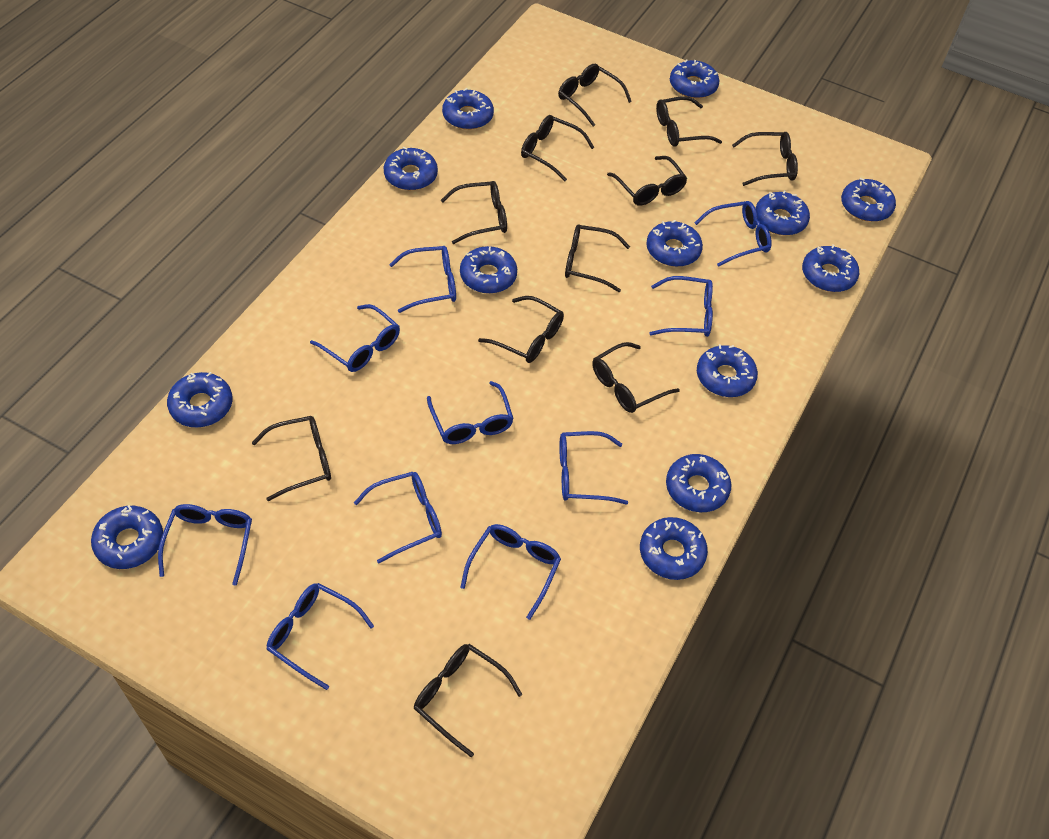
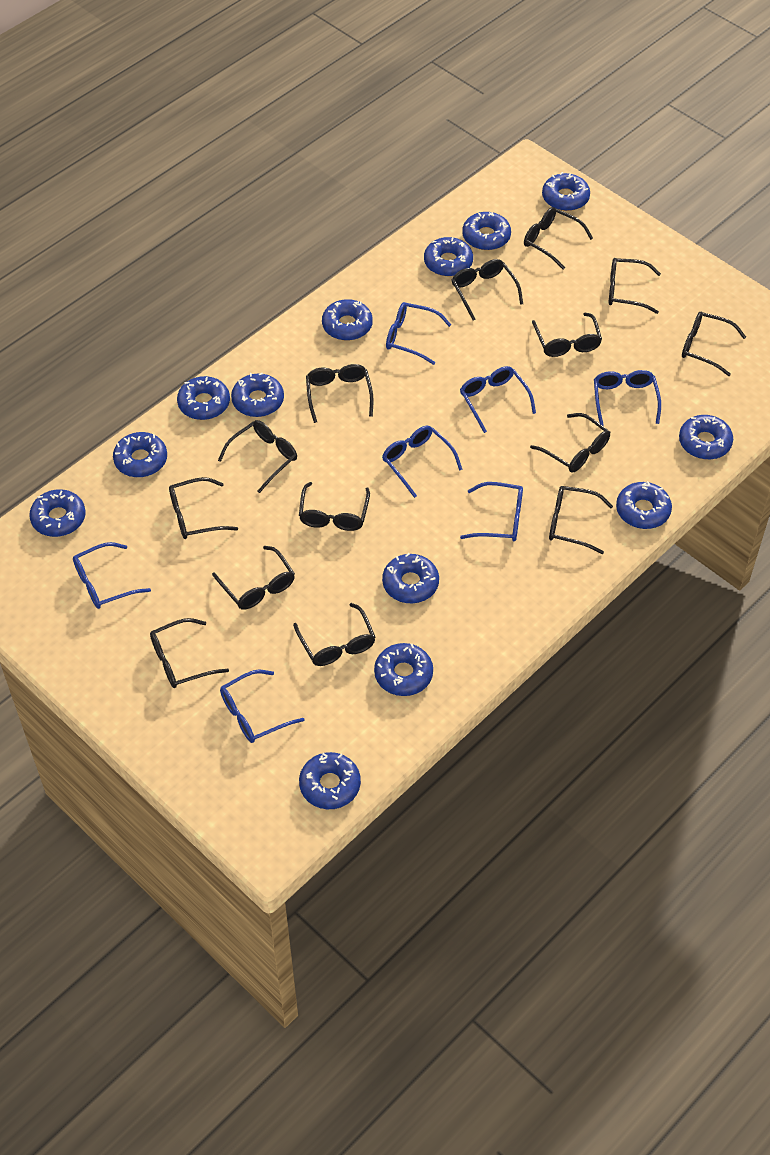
black glasses: 11 -> 14
blue glasses: 10 -> 7

